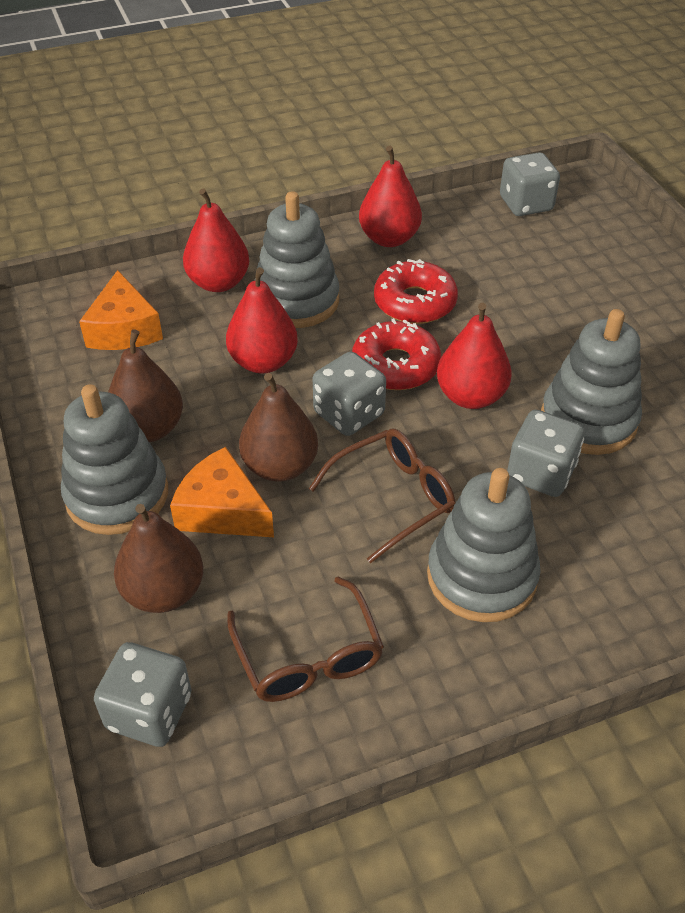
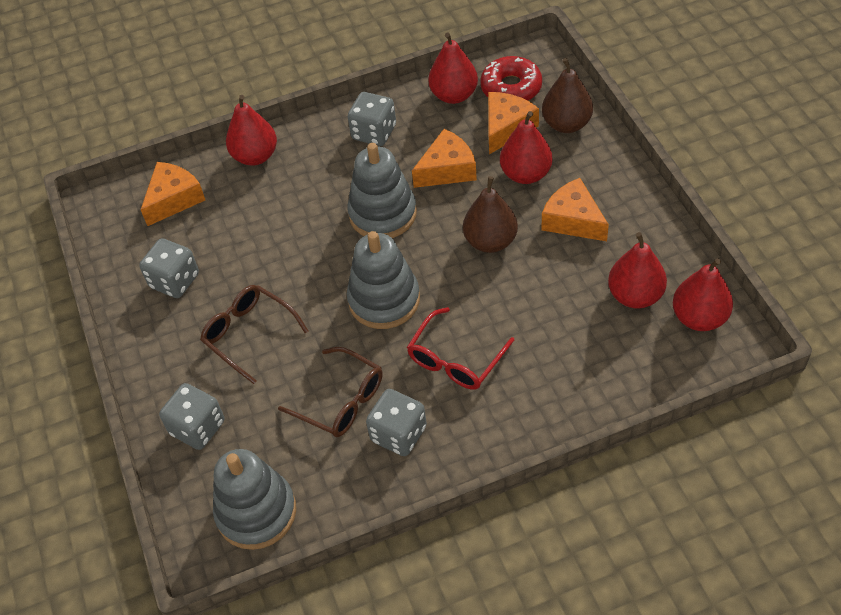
brown pear: 3 -> 2
grey stacking toy: 4 -> 3
orange cheese: 2 -> 4
red donut: 2 -> 1
red glasses: 0 -> 1
red pear: 4 -> 5

